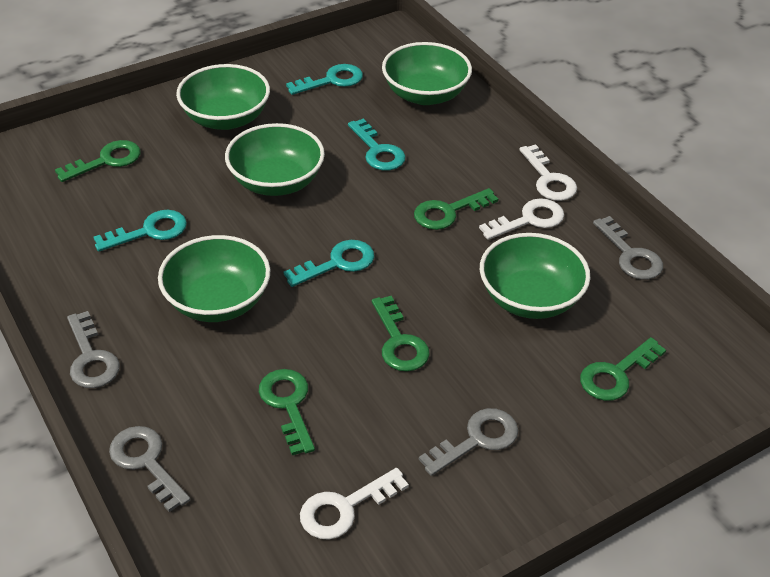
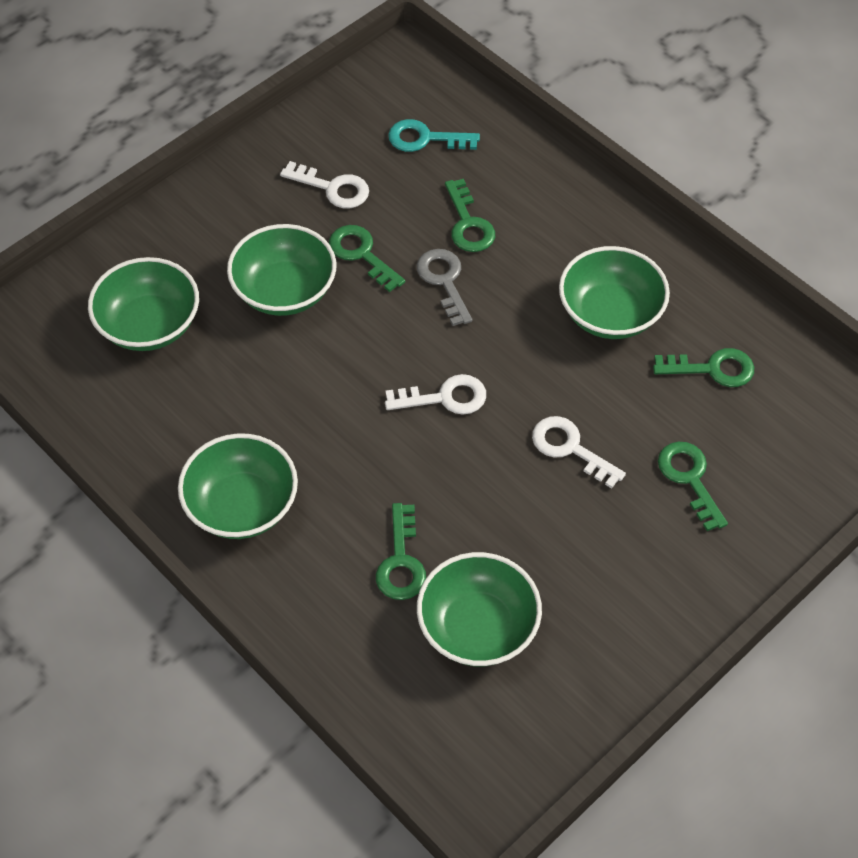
grey key: 4 -> 1
turquoise key: 4 -> 1

